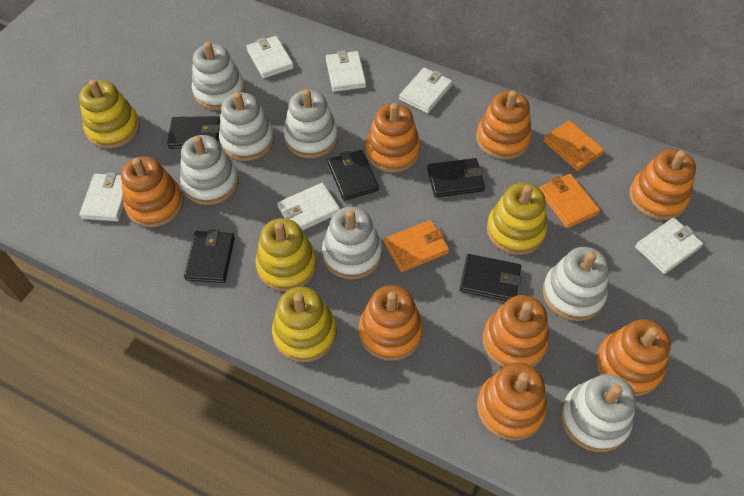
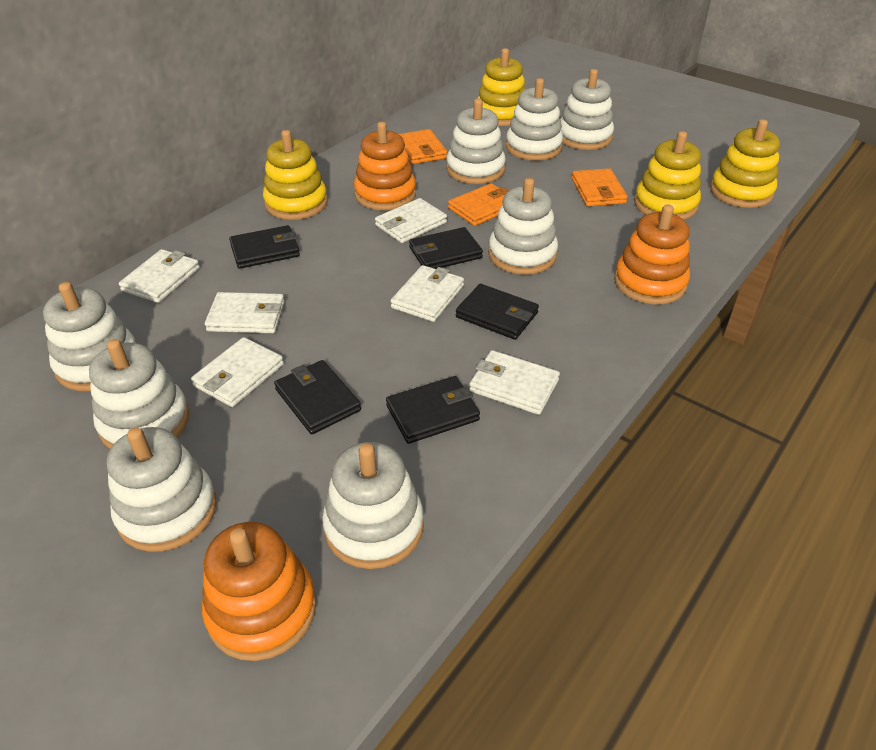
orange stacking toy: 8 -> 3
white stacking toy: 7 -> 8

